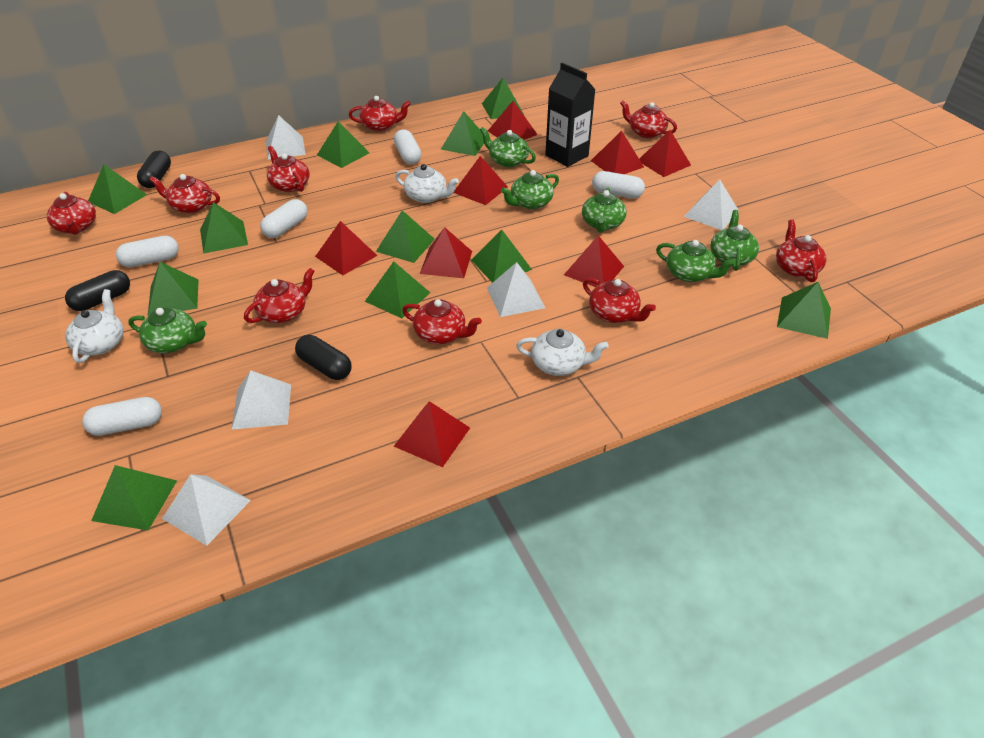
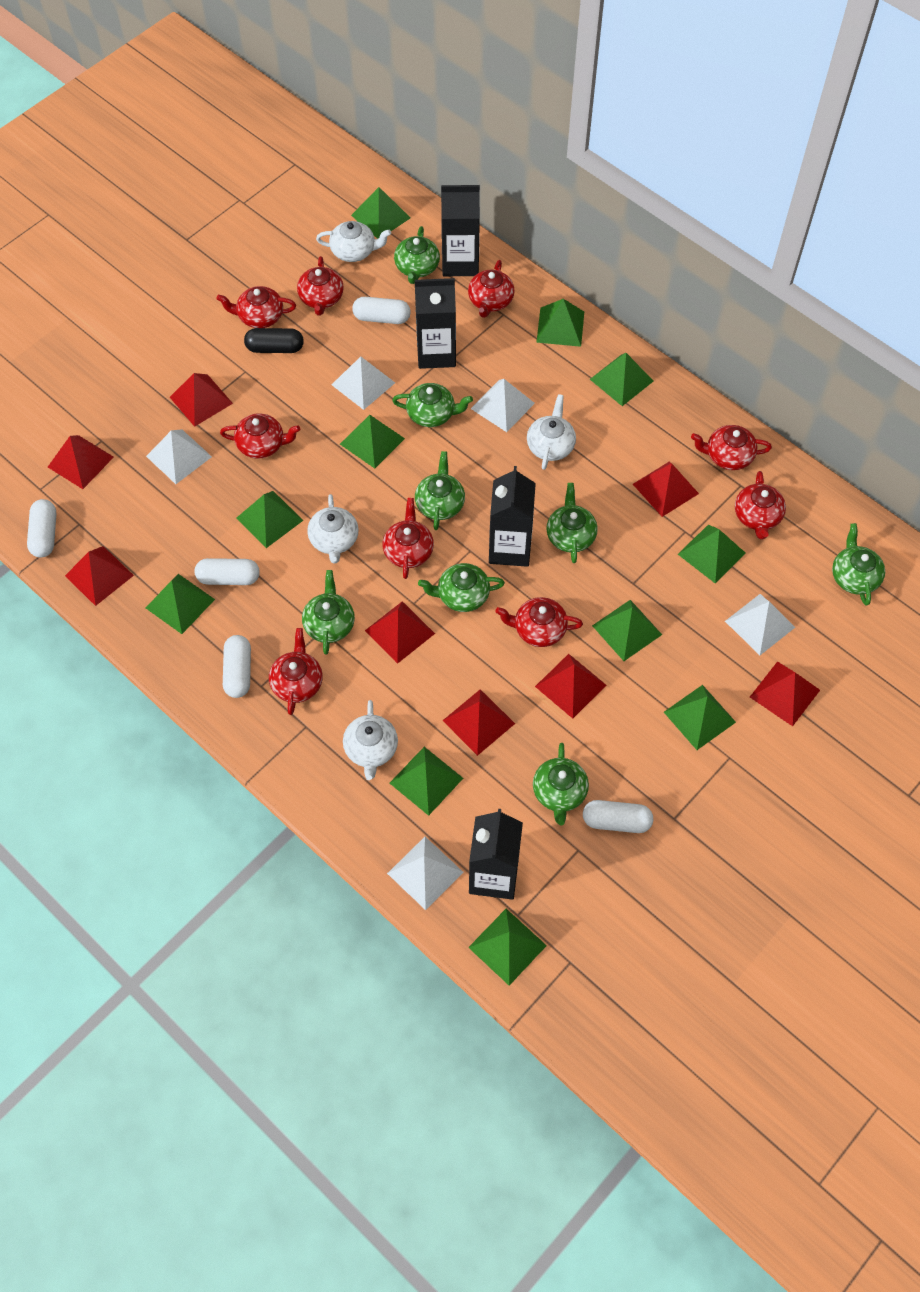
black capsule: 3 -> 1
black carton: 1 -> 4
green teapot: 6 -> 8
white teapot: 3 -> 4

